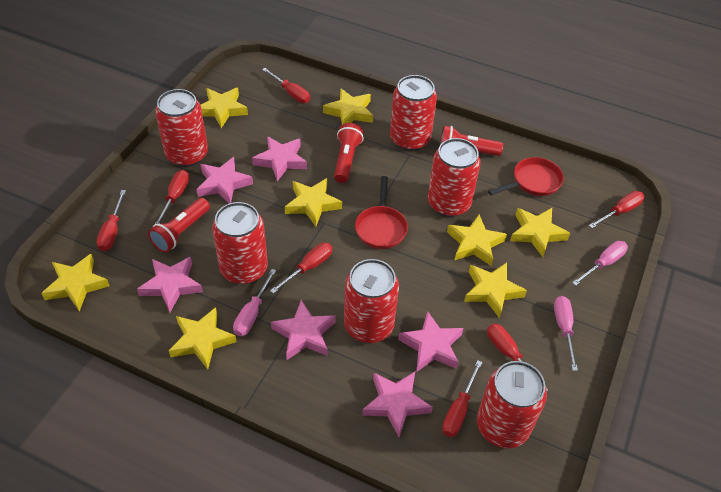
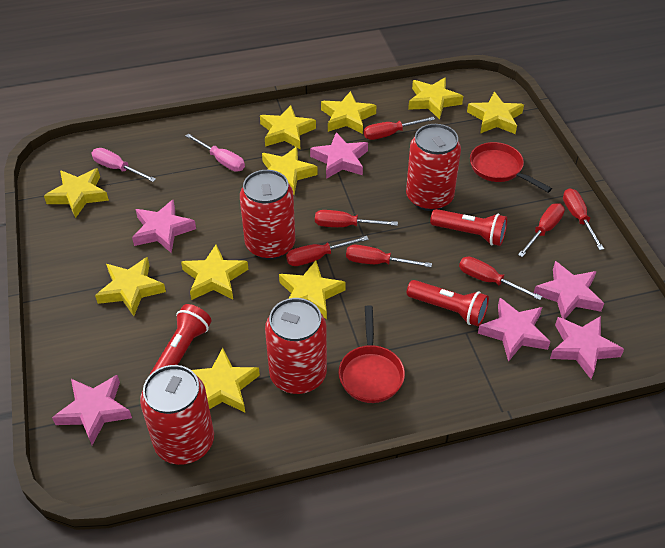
pink screwdriver: 3 -> 2
red can: 6 -> 4
yellow star: 8 -> 10

